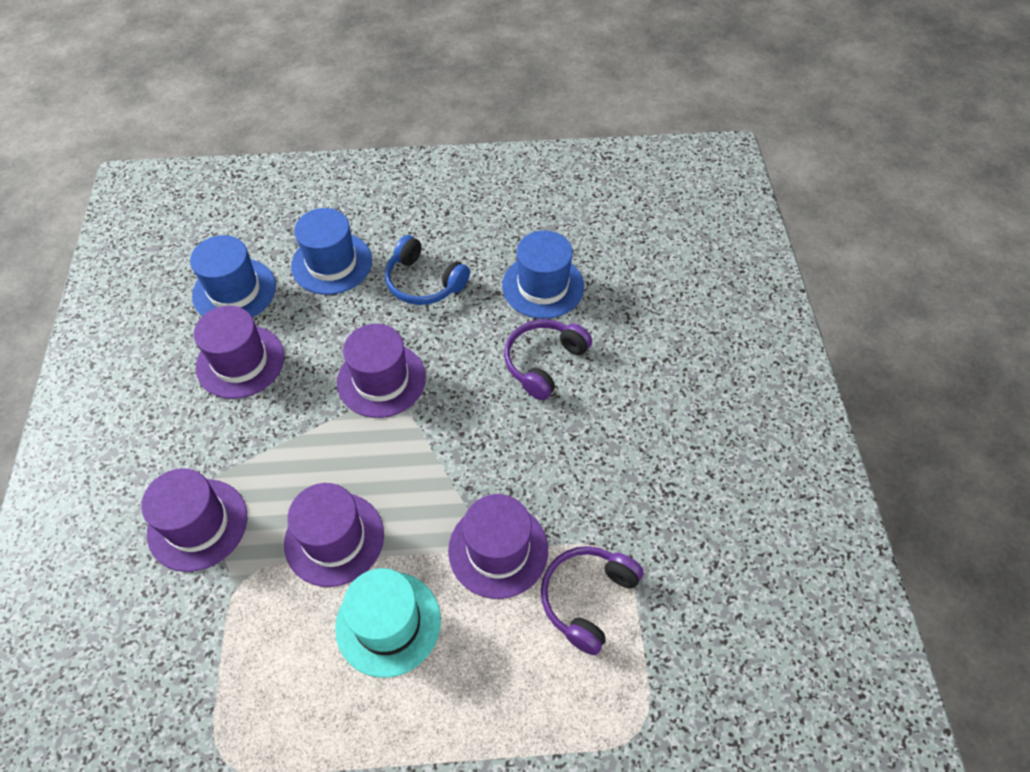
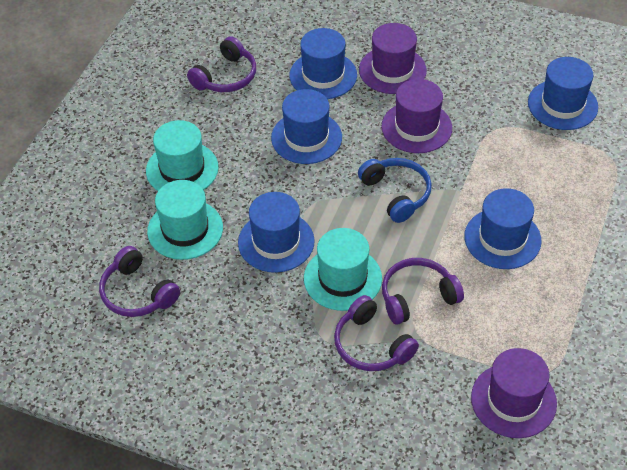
blue hat: 3 -> 5
purple hat: 5 -> 3
purple headphones: 2 -> 4
turquoise hat: 1 -> 3

